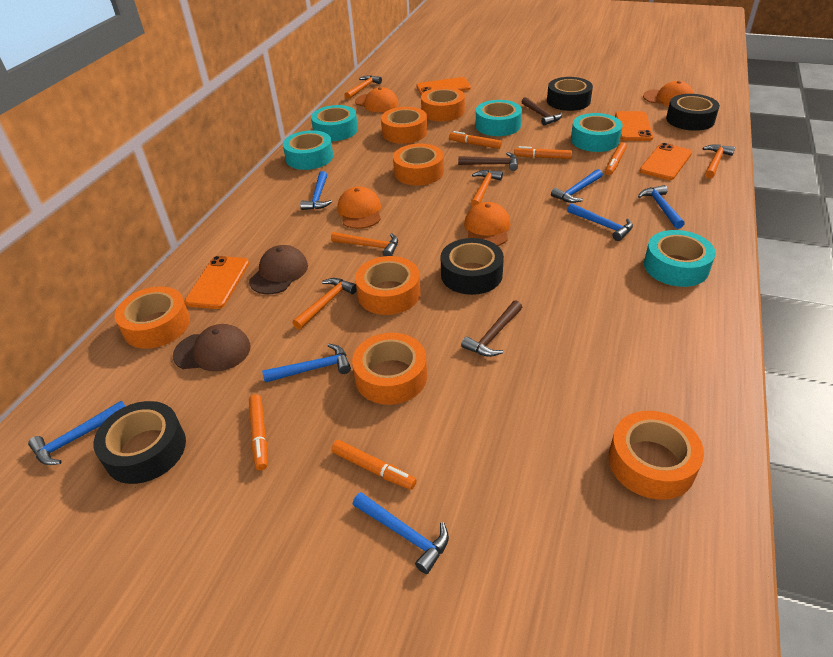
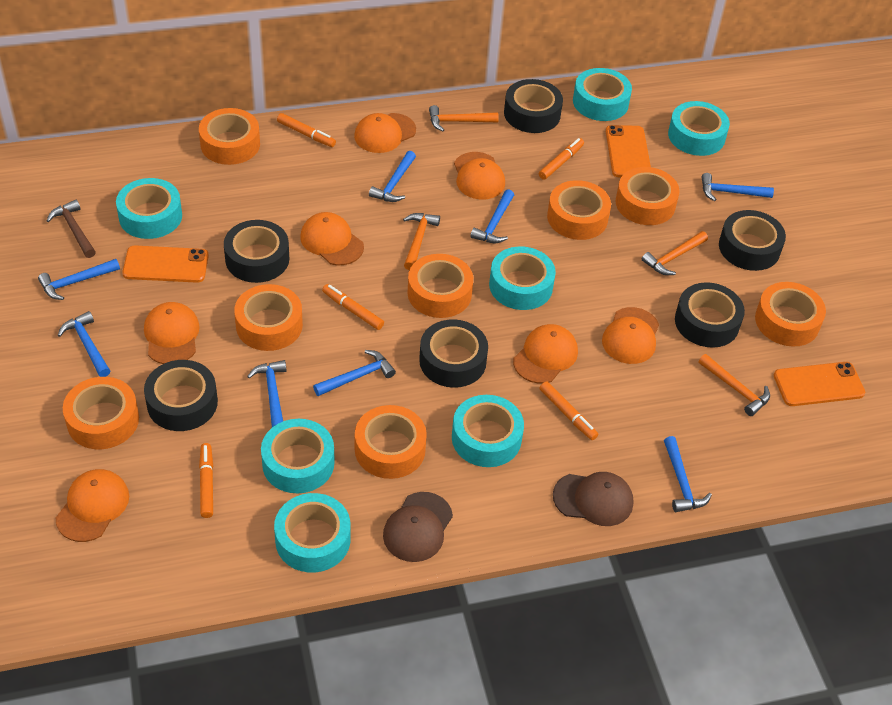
black tape: 4 -> 6
blue hammer: 7 -> 8
brown hammer: 3 -> 1
orange cap: 4 -> 7
orange hammer: 5 -> 4
orange phone: 4 -> 3
orange tape: 7 -> 8
turquoise tape: 5 -> 7

